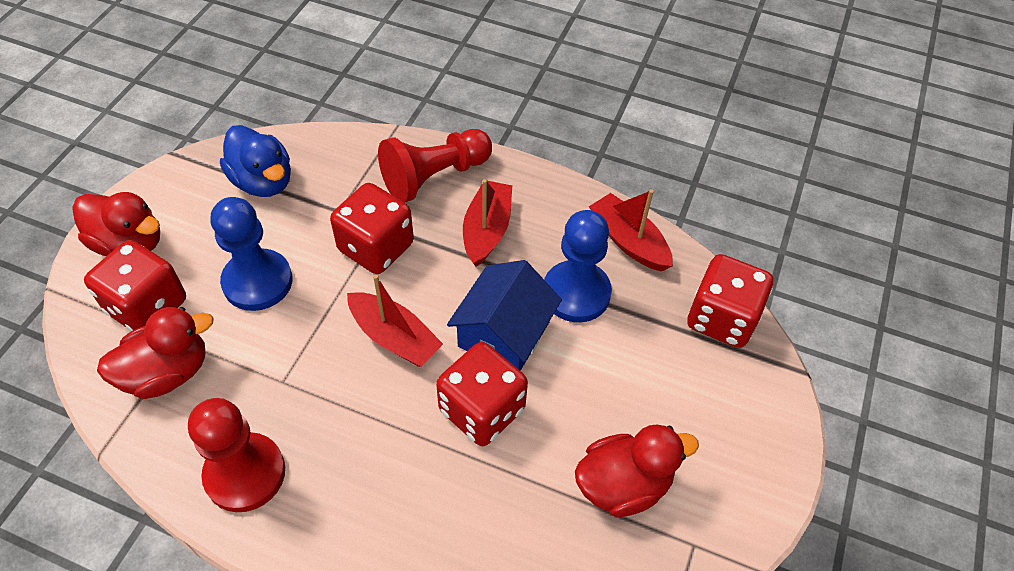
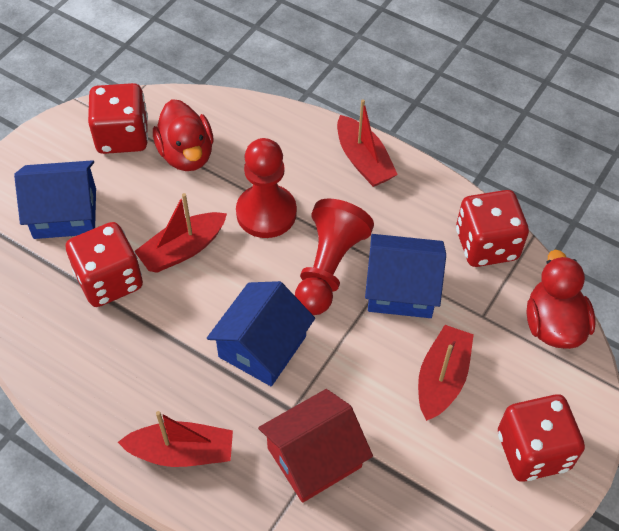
blue duck: 1 -> 0
blue house: 1 -> 3
blue pawn: 2 -> 0
red boat: 3 -> 4
red duck: 3 -> 2
red house: 0 -> 1

